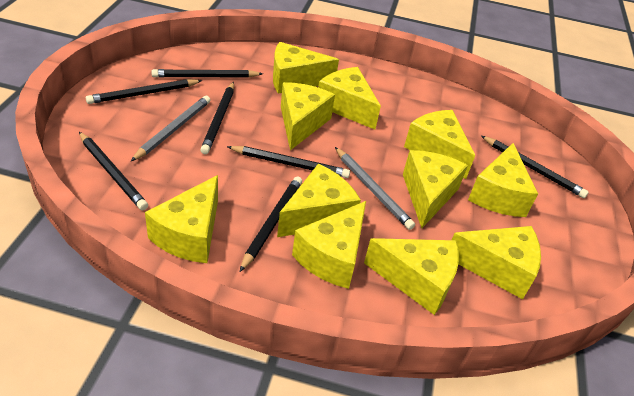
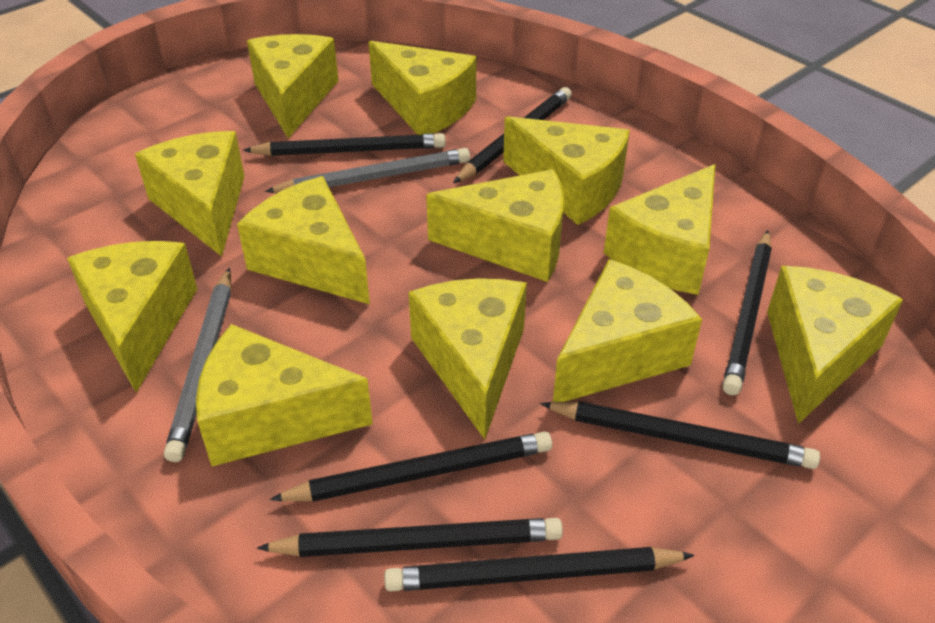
yellow cheese: 11 -> 12

